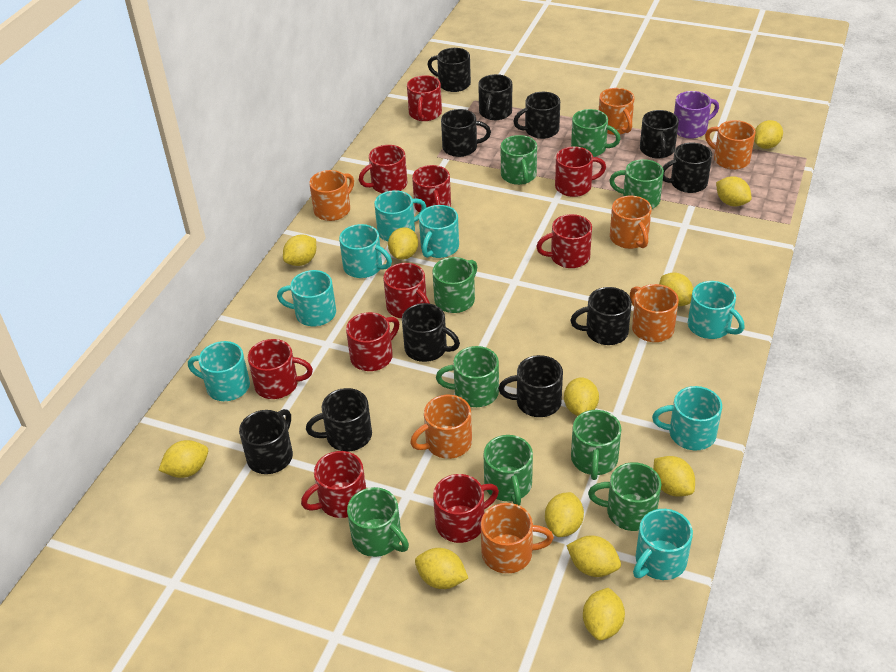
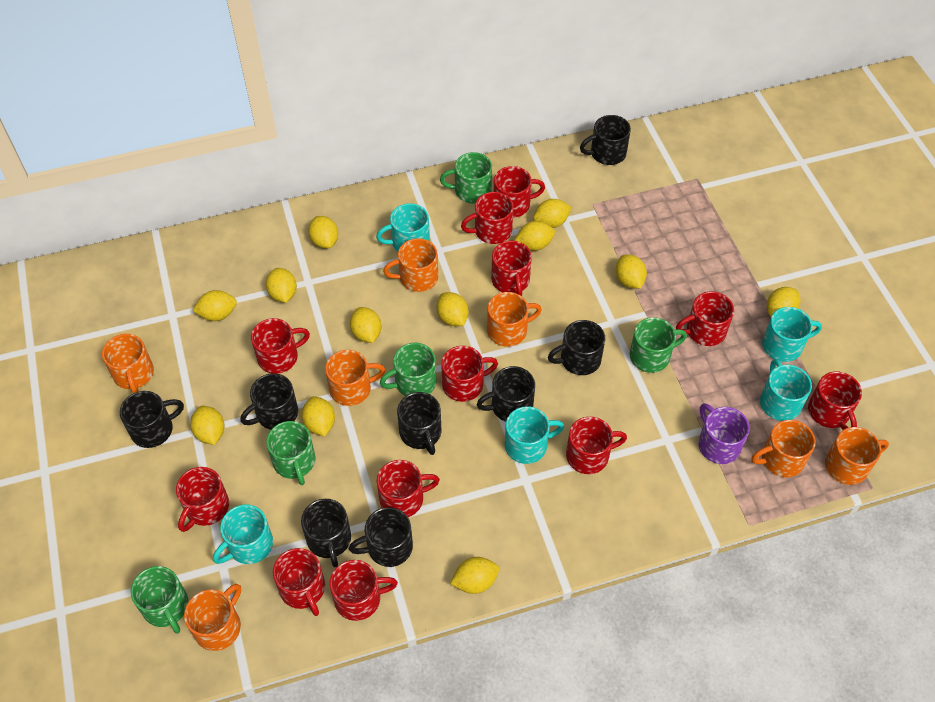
black mug: 11 -> 8
green mug: 9 -> 5
red mug: 10 -> 12
turquoise mug: 8 -> 5

